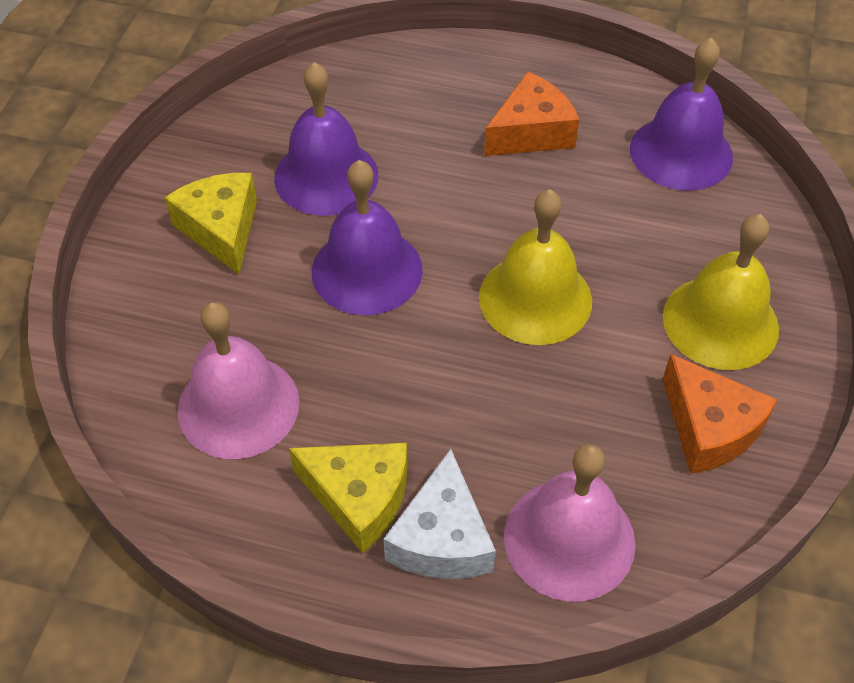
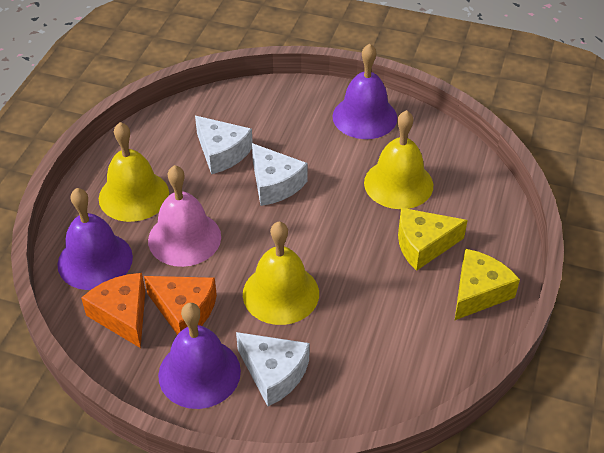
pink bell: 2 -> 1
white cheese: 1 -> 3
yellow bell: 2 -> 3

